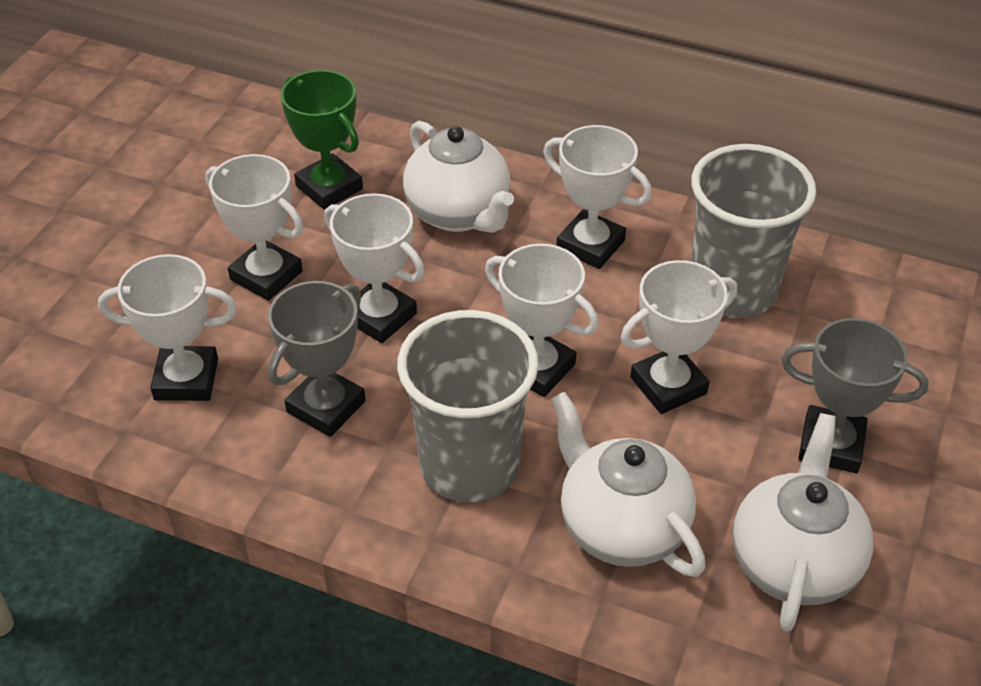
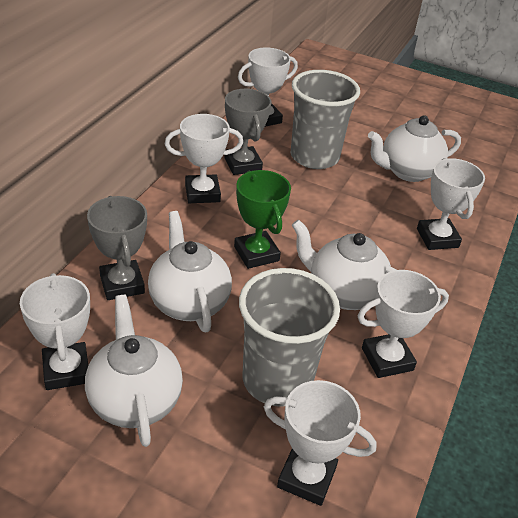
white teapot: 3 -> 4

